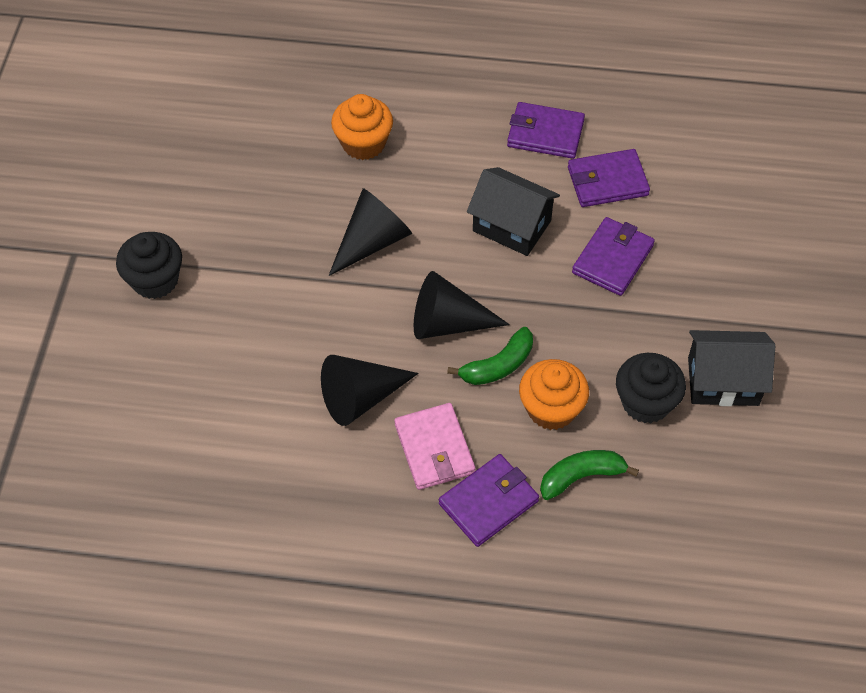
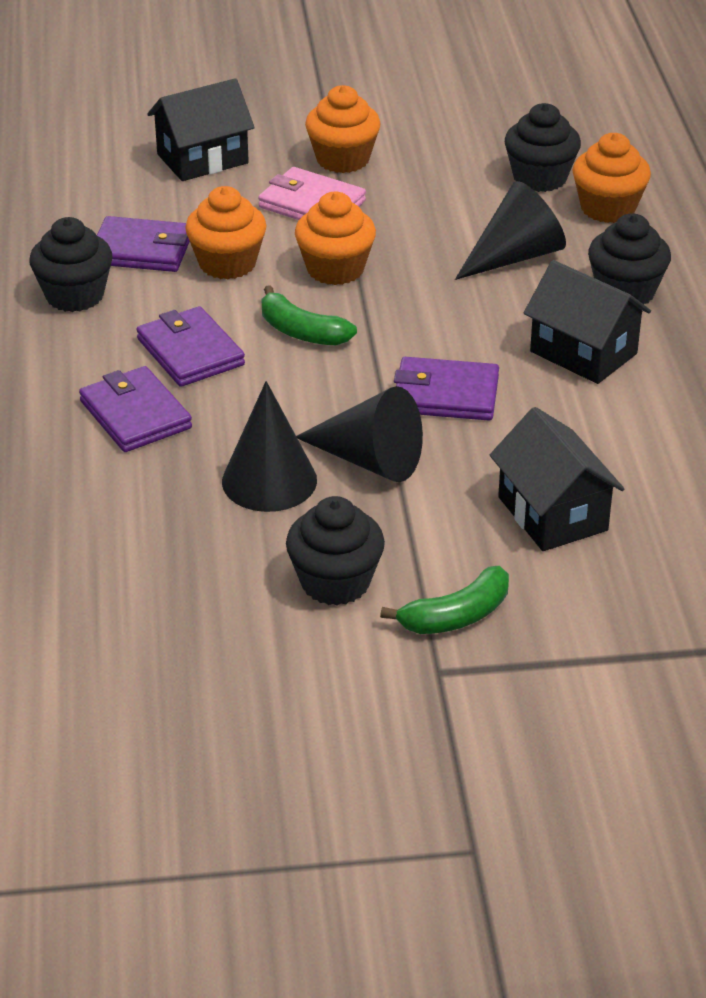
black cupcake: 2 -> 4
black house: 2 -> 3
orange cupcake: 2 -> 4

